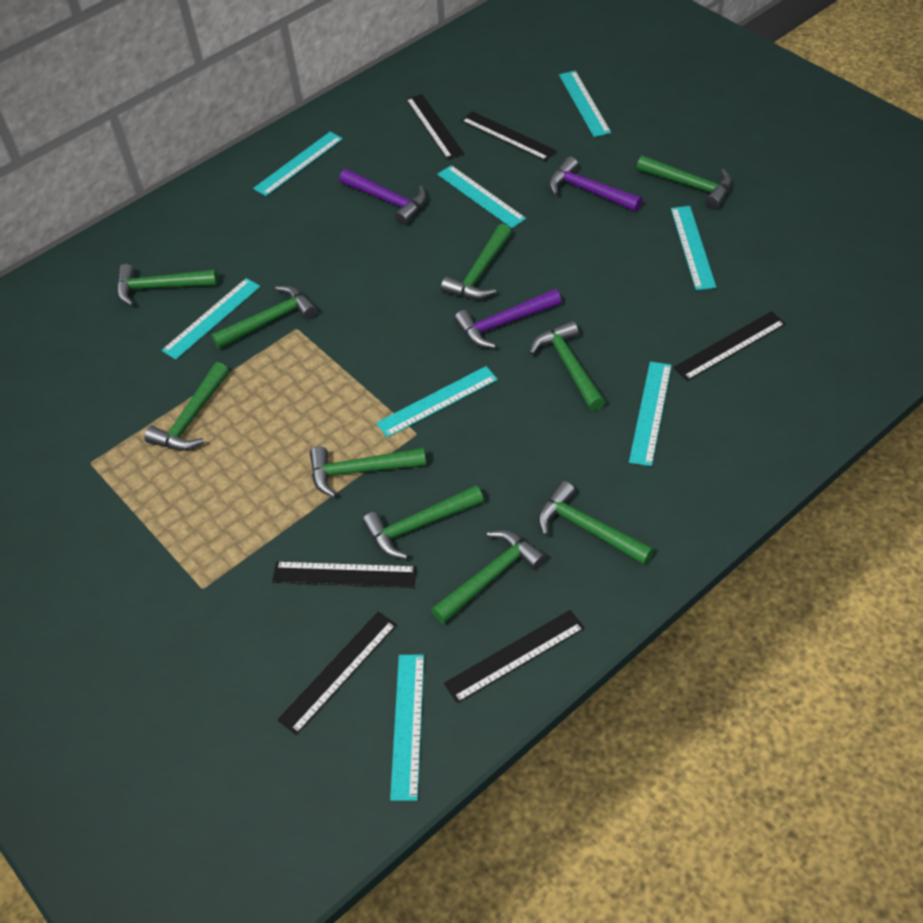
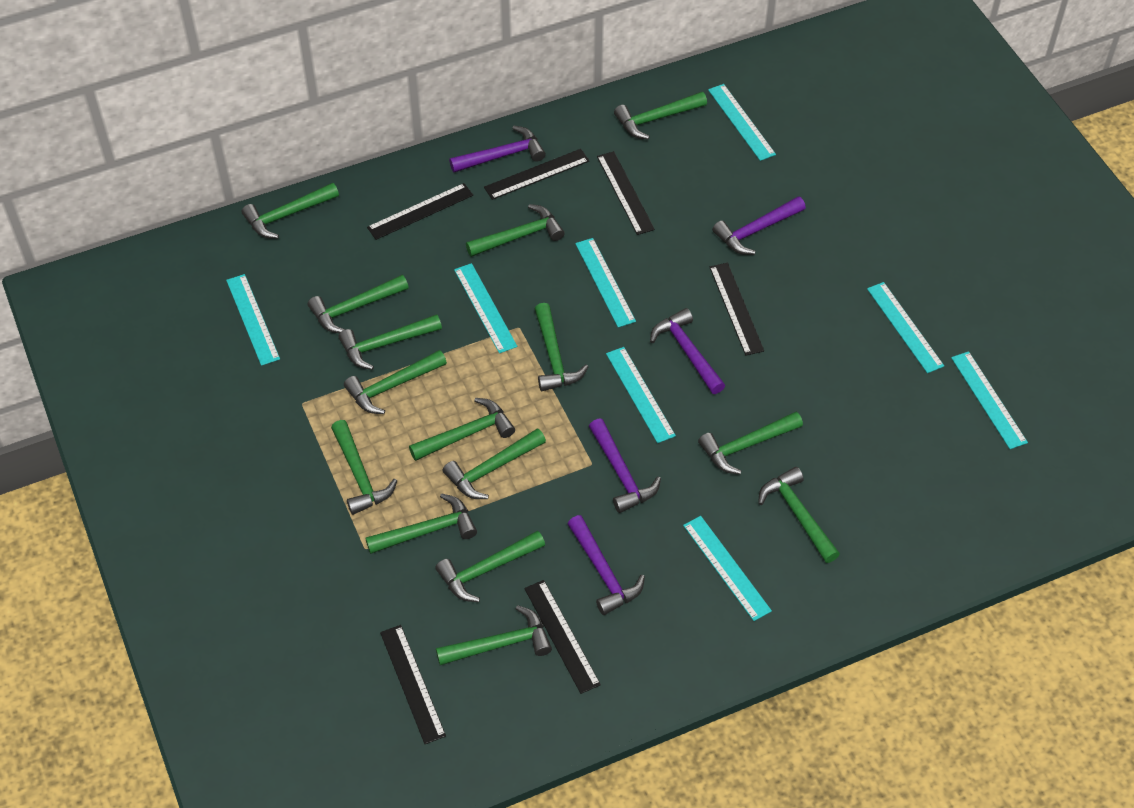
green hammer: 10 -> 15
purple hammer: 3 -> 5

